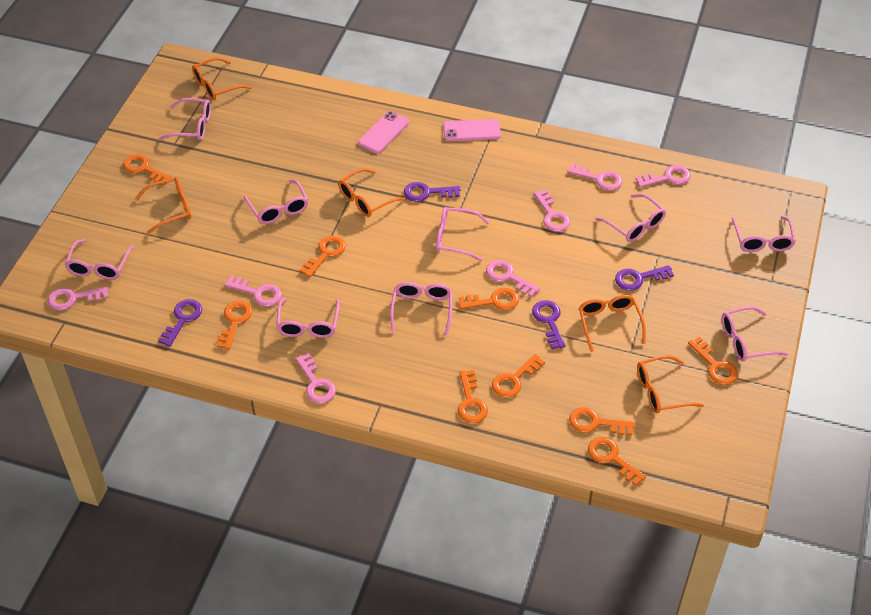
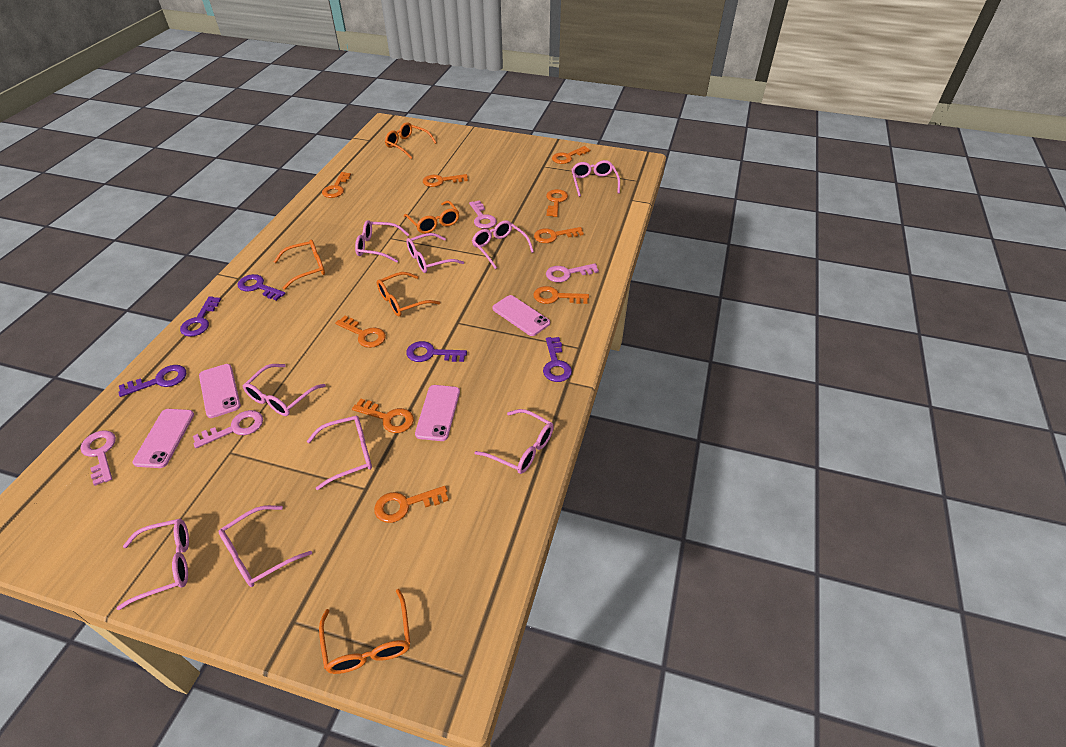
pink key: 7 -> 4
pink phone: 2 -> 4
purple key: 4 -> 5

